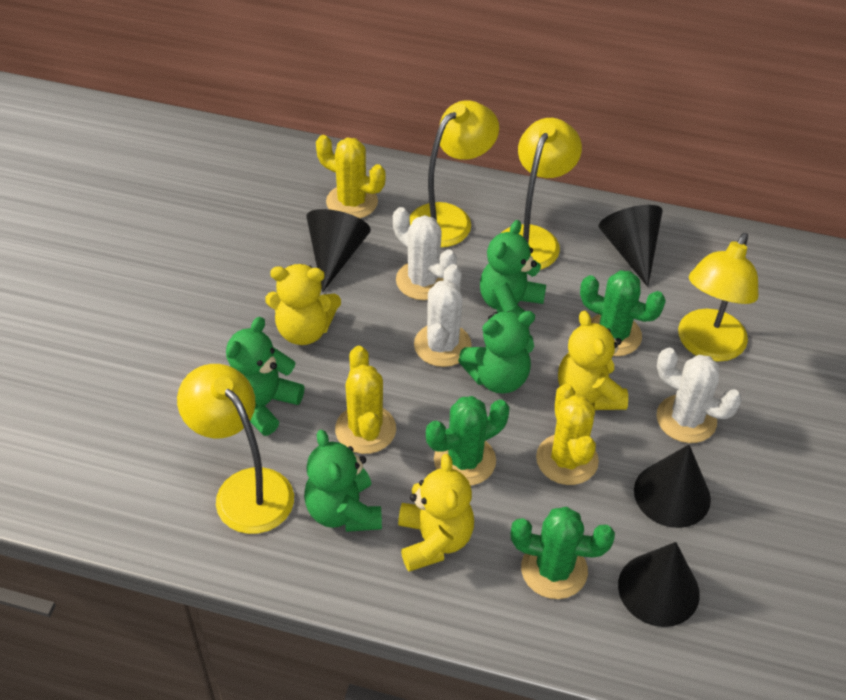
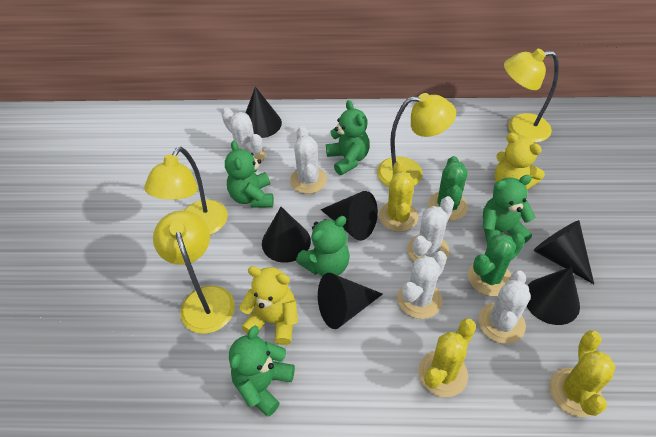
black cone: 4 -> 6
green cactus: 3 -> 2
green teddy bear: 4 -> 5
white cactus: 3 -> 5
yellow teddy bear: 3 -> 2

